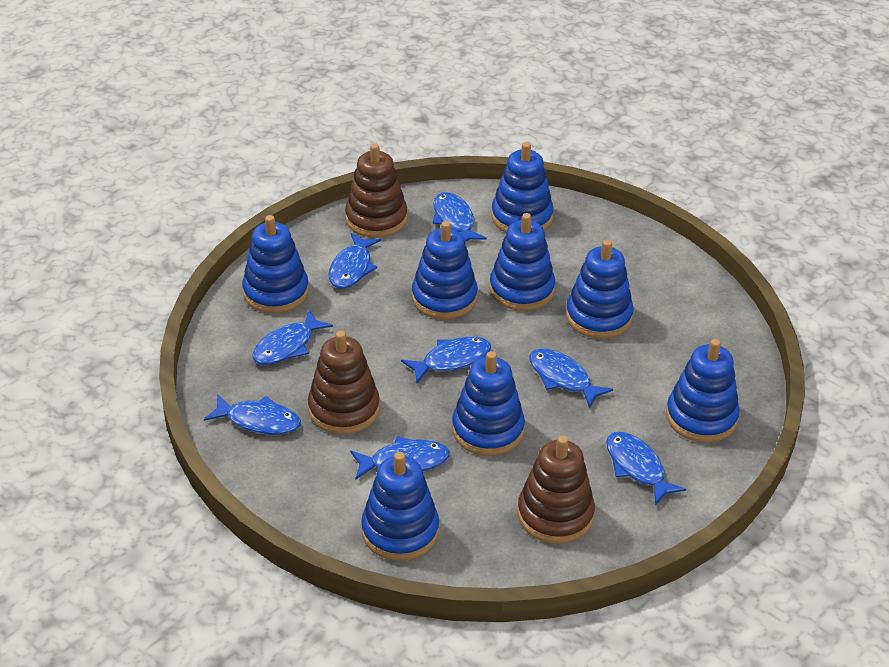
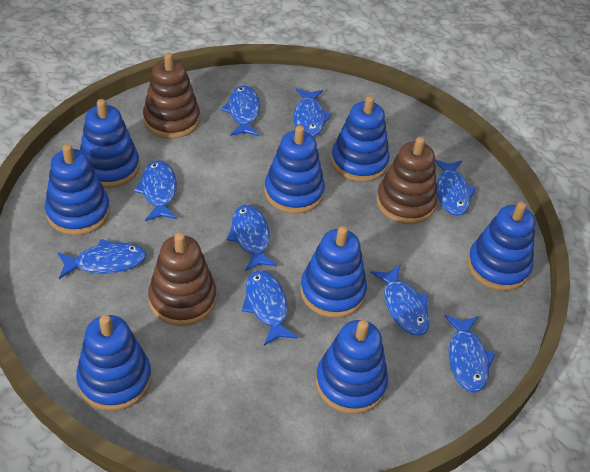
blue fish: 8 -> 9

